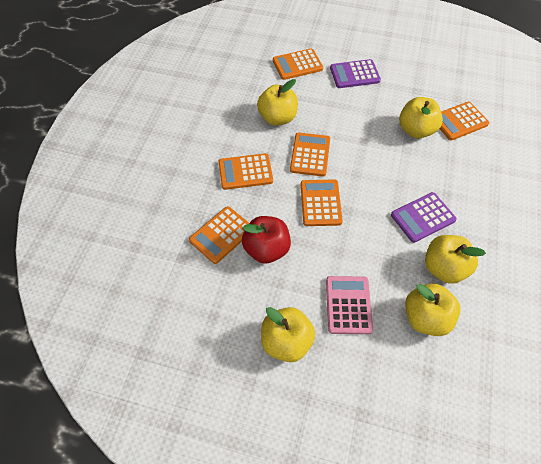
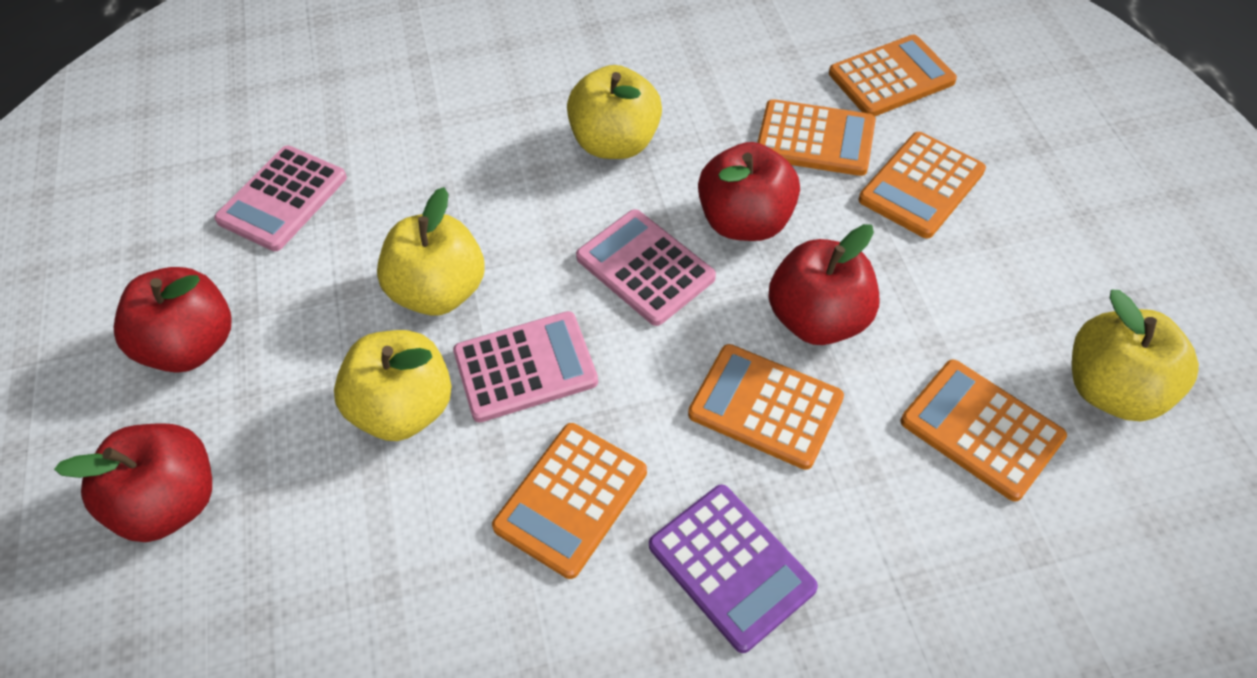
pink calculator: 1 -> 3
purple calculator: 2 -> 1
red apple: 1 -> 4
yellow apple: 5 -> 4

